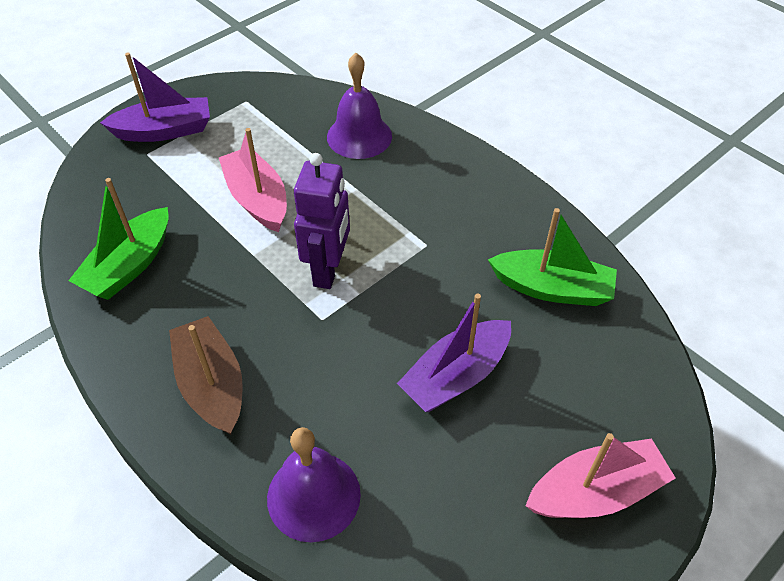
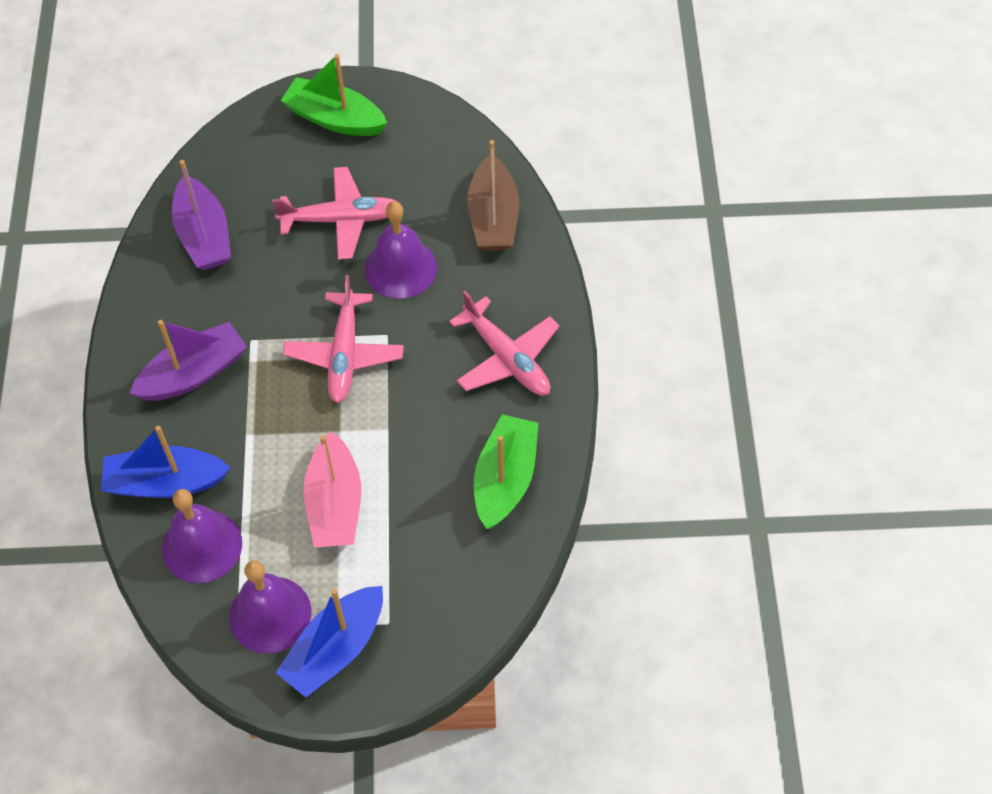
blue boat: 0 -> 2
pink boat: 2 -> 1
pink plane: 0 -> 3
purple bell: 2 -> 3
purple robot: 1 -> 0

